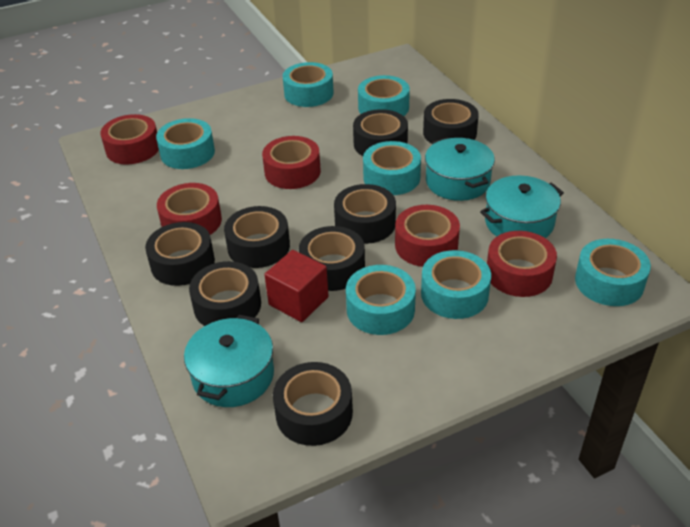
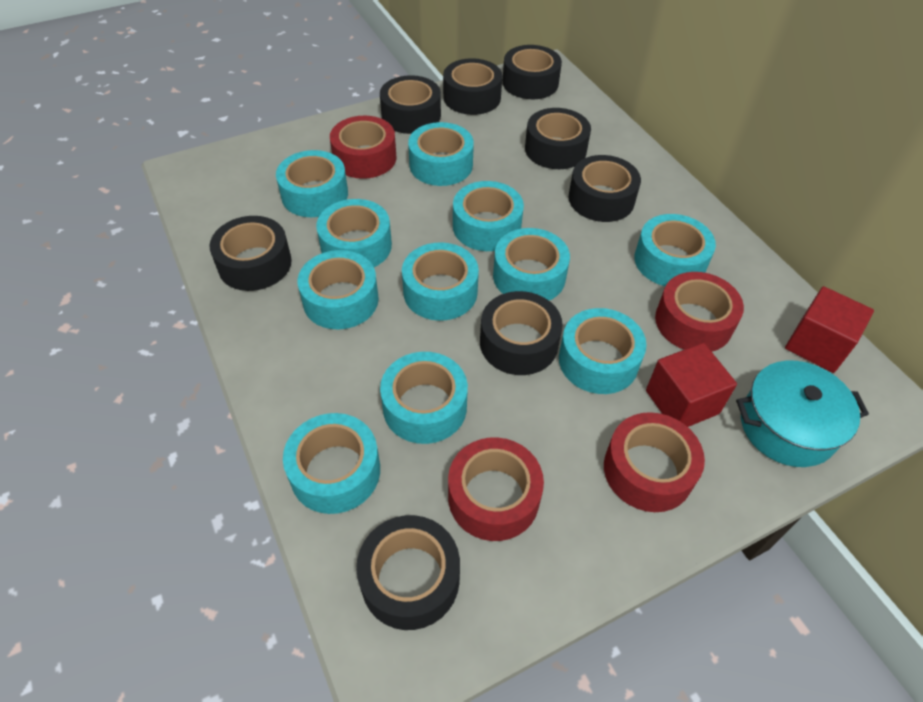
red cube: 1 -> 2
red tape: 5 -> 4
turquoise pot: 3 -> 1
turquoise tape: 7 -> 11

